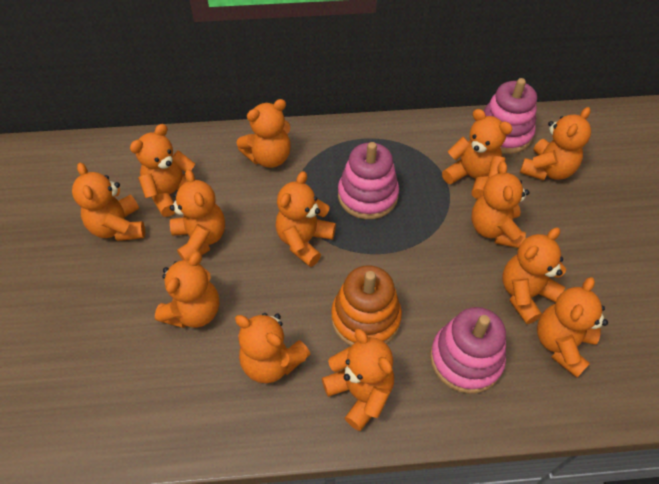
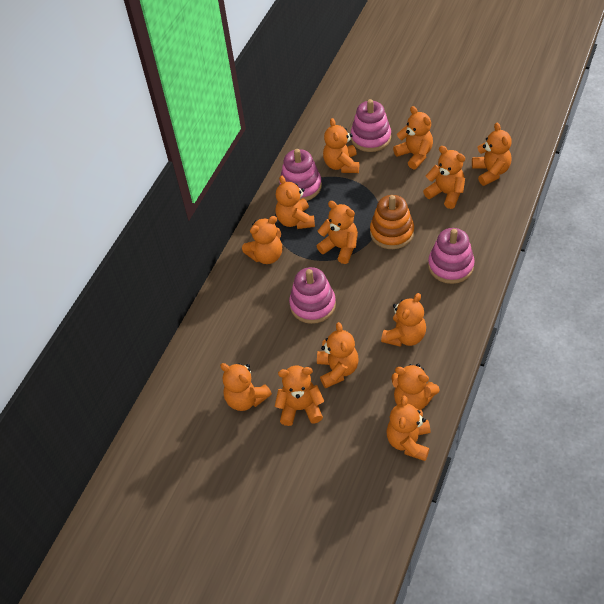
pink stacking toy: 3 -> 4

